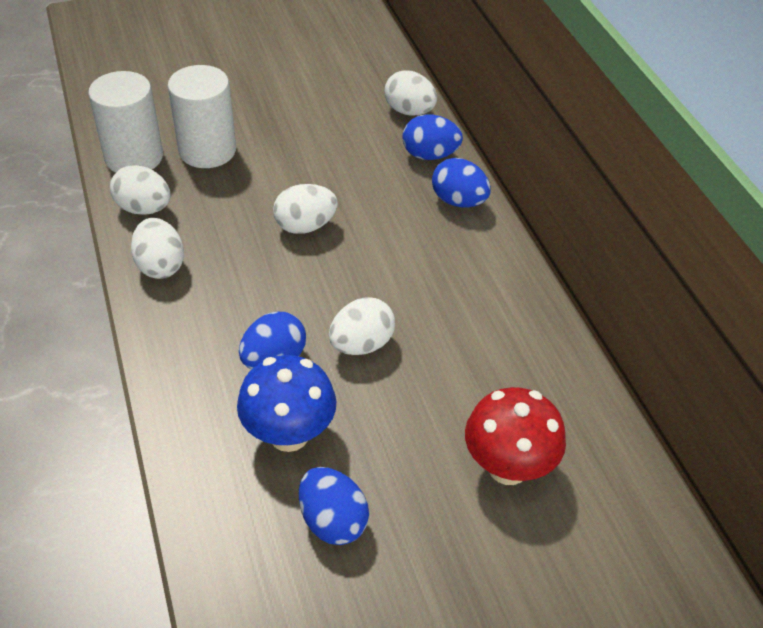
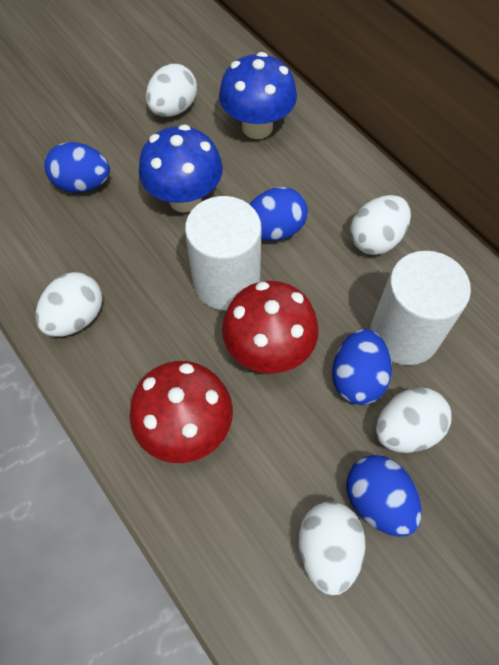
blue mushroom: 1 -> 2
red mushroom: 1 -> 2

